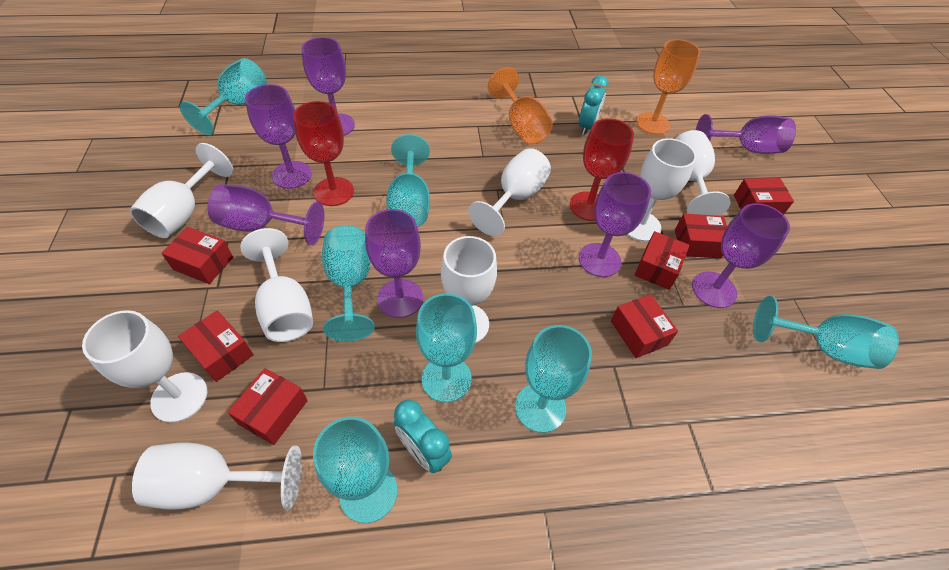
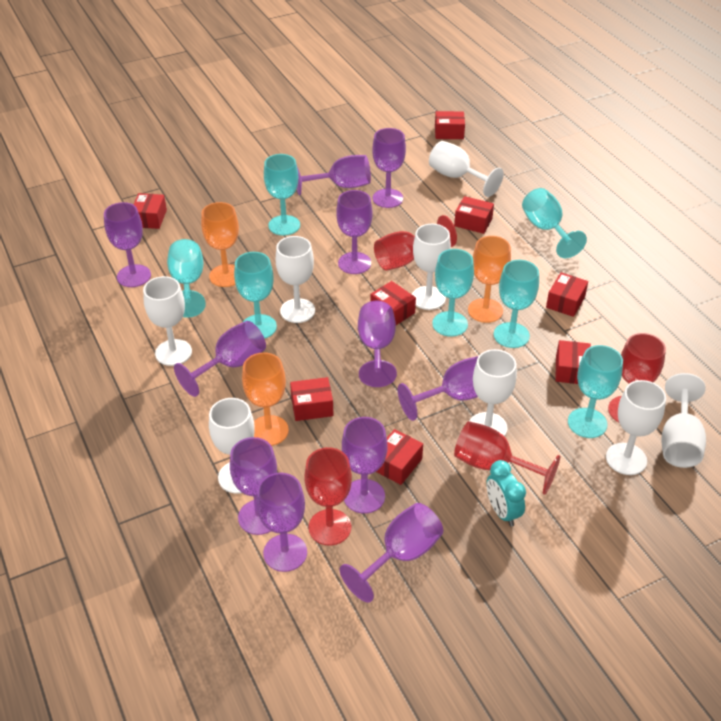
orange goblet: 2 -> 3
purple goblet: 7 -> 11
red box: 7 -> 8
red goblet: 2 -> 4
turquoise clock: 2 -> 1

